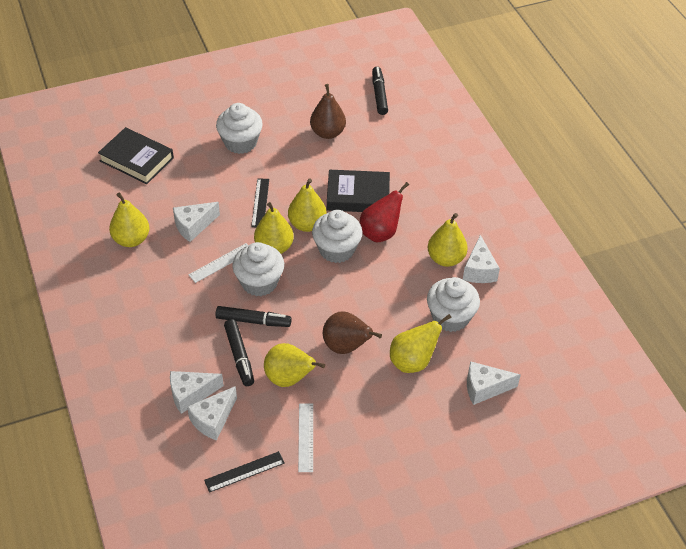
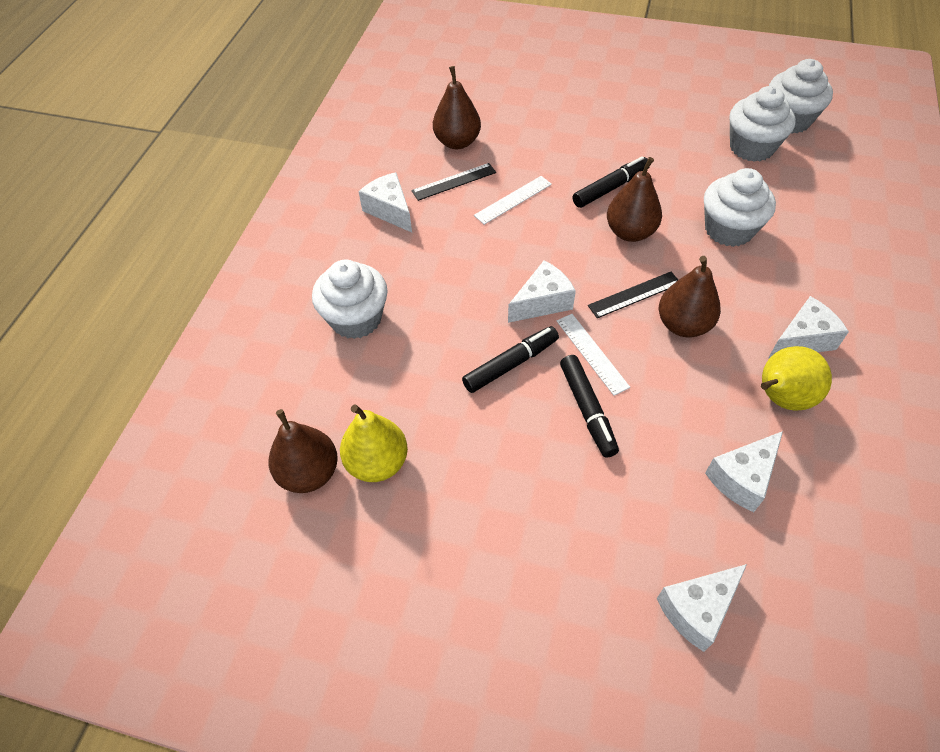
black book: 2 -> 0
brown pear: 2 -> 4
red pear: 1 -> 0
yellow pear: 6 -> 2

